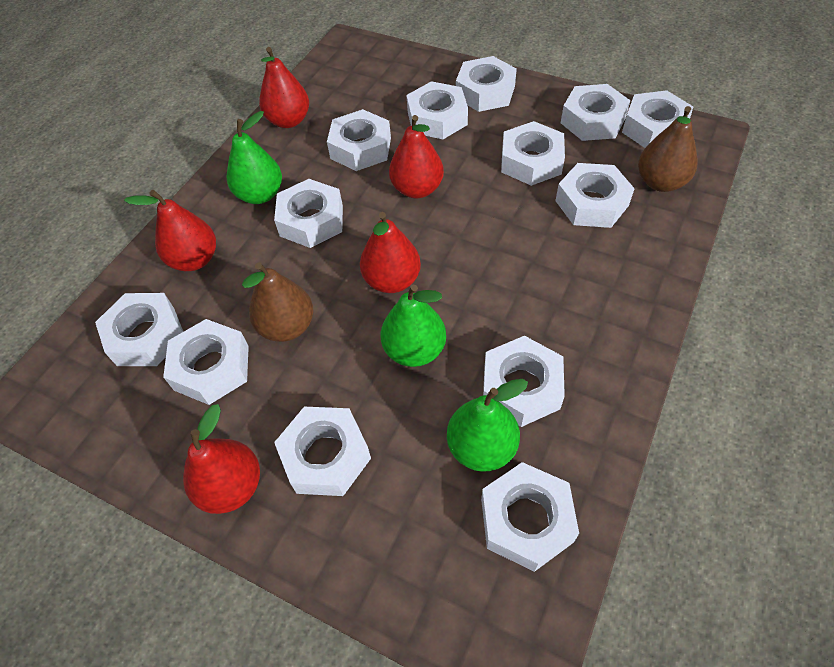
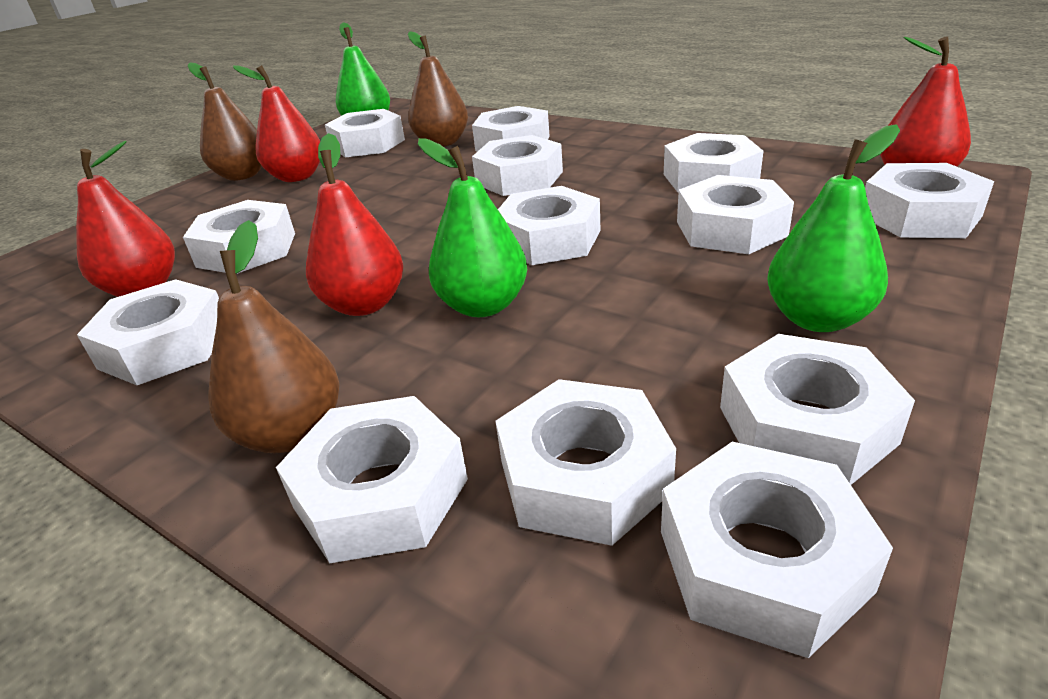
brown pear: 2 -> 3
red pear: 5 -> 4

